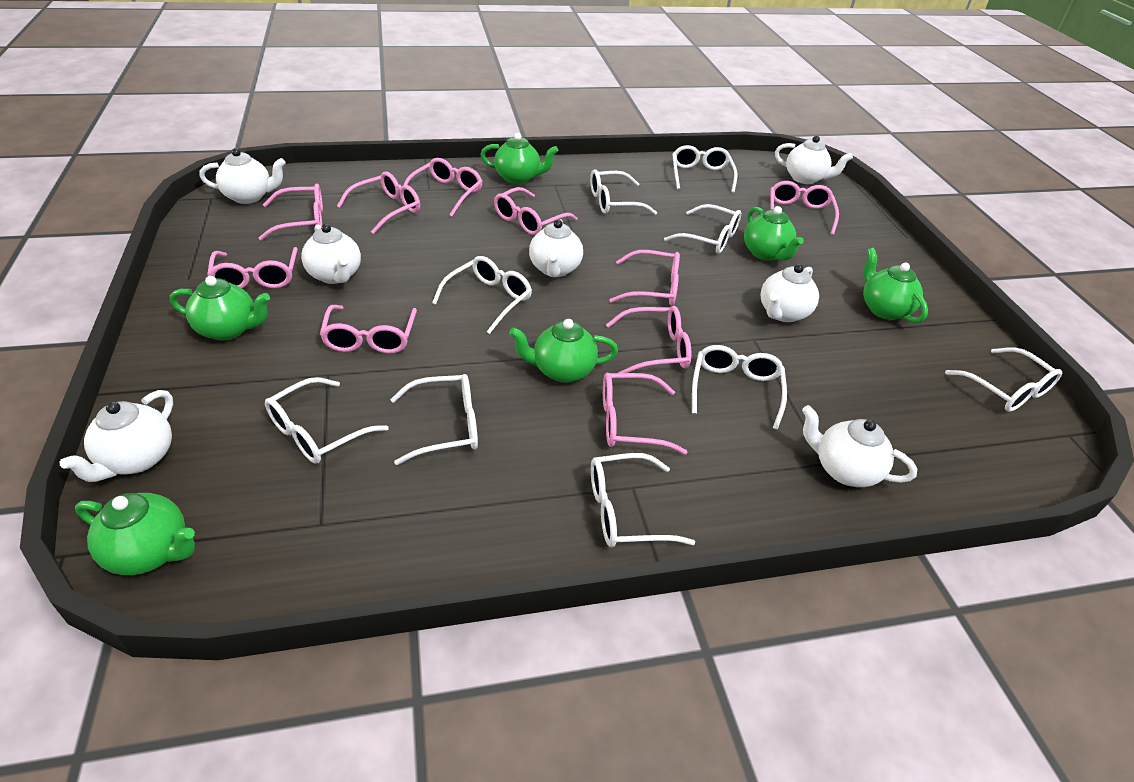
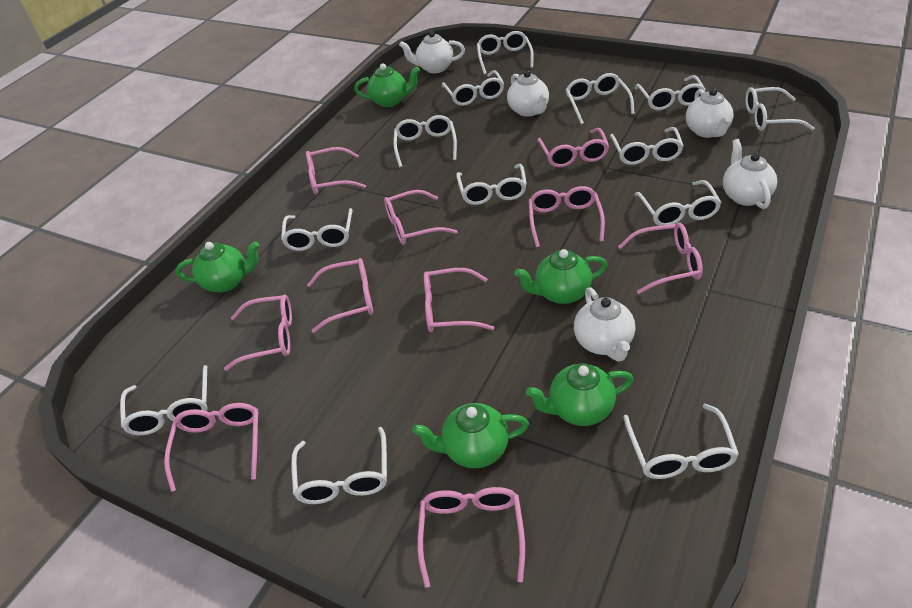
green teapot: 6 -> 5
white glasses: 9 -> 13
white teapot: 7 -> 5

